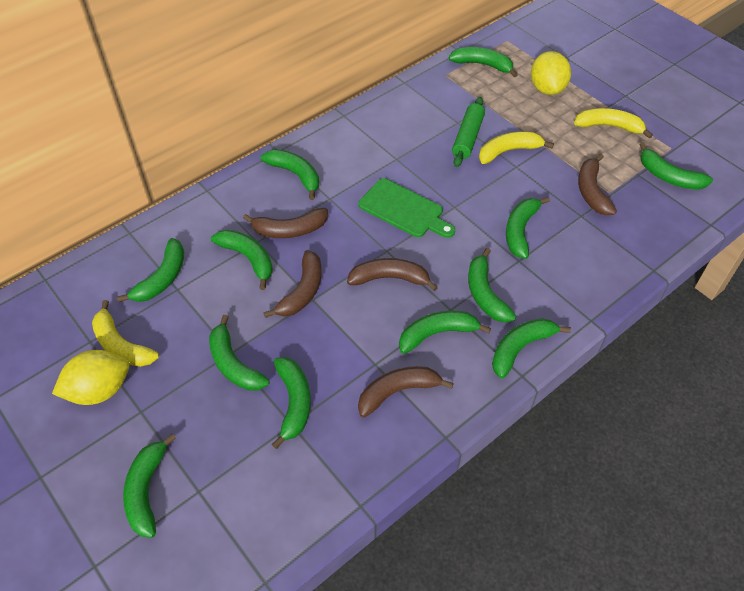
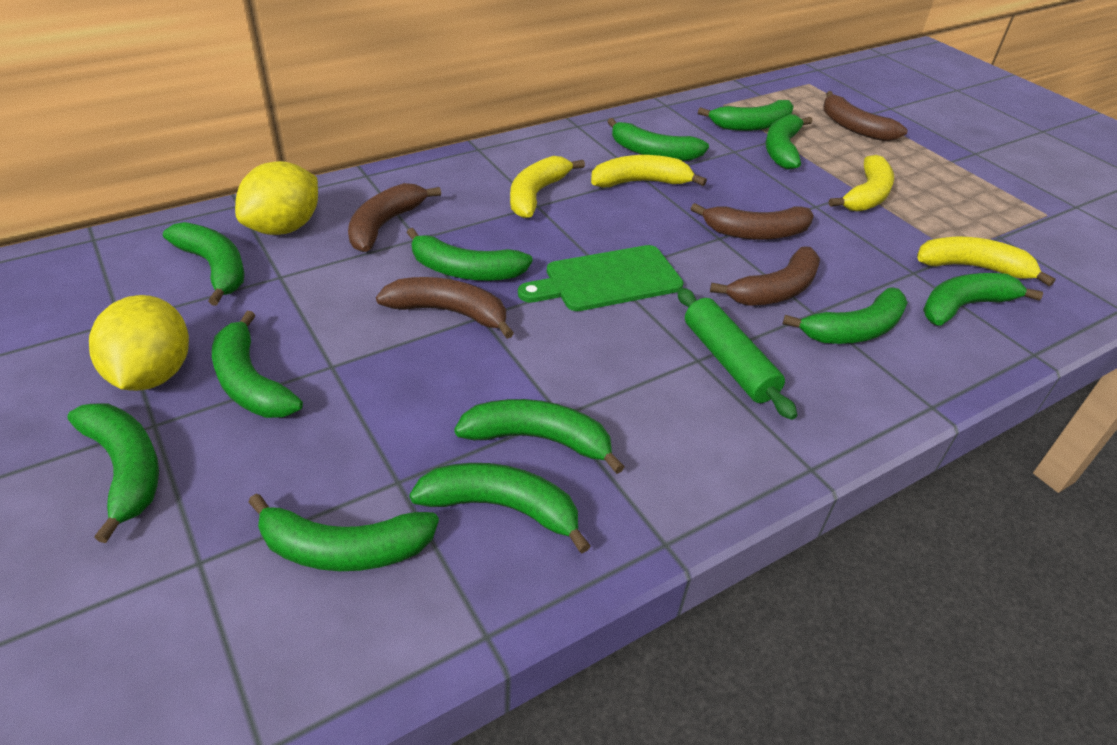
yellow banana: 3 -> 4

